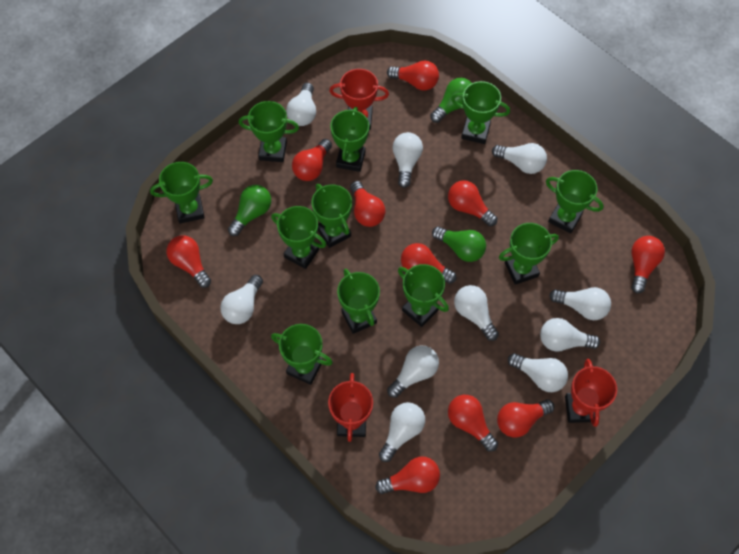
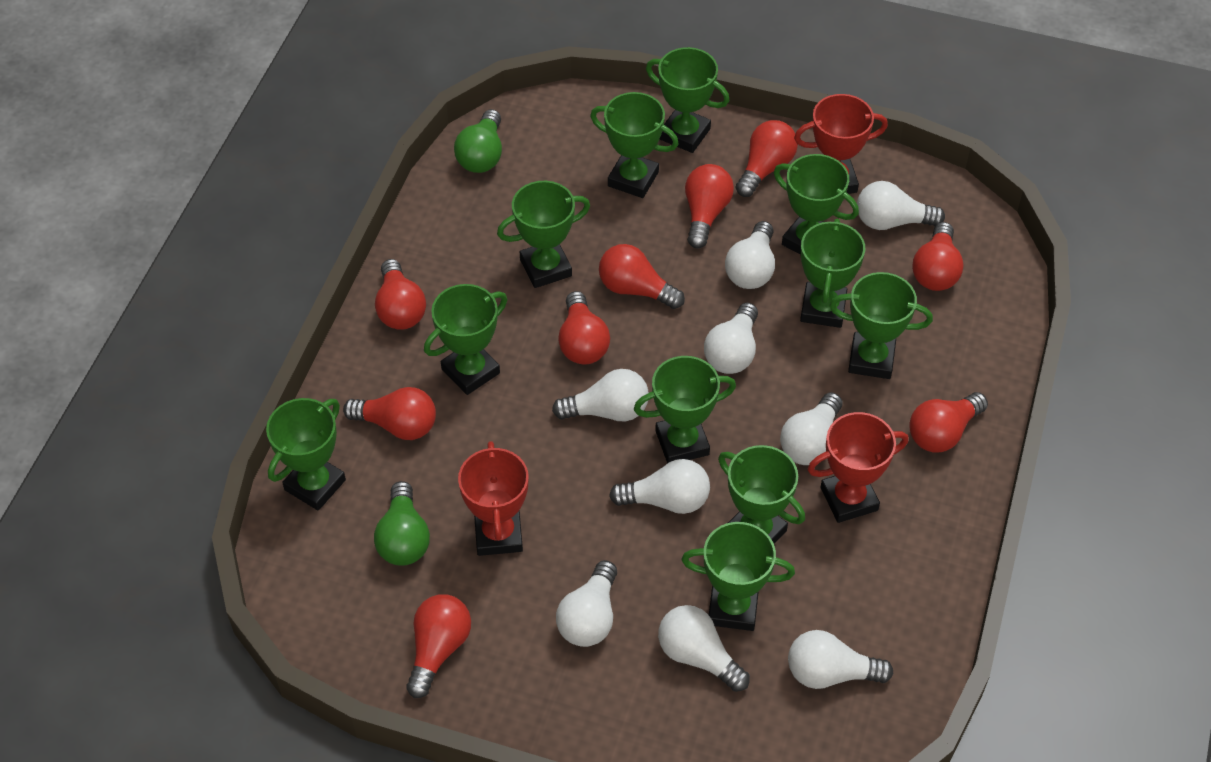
green light bulb: 3 -> 2
red light bulb: 10 -> 9
white light bulb: 10 -> 9

